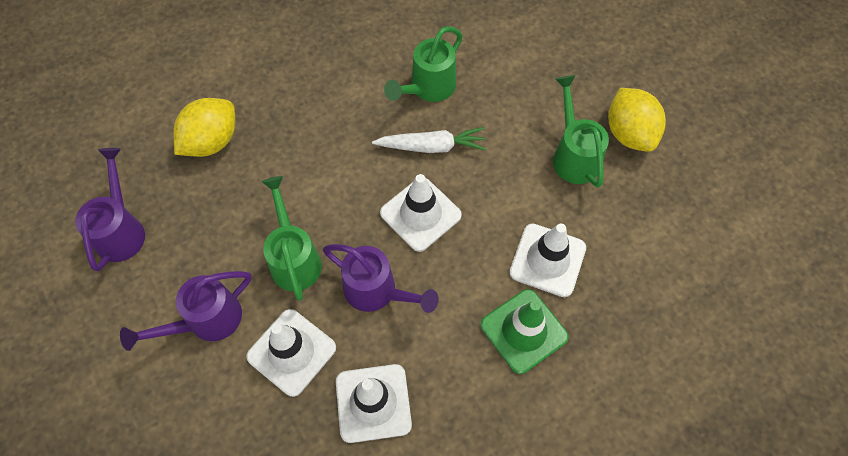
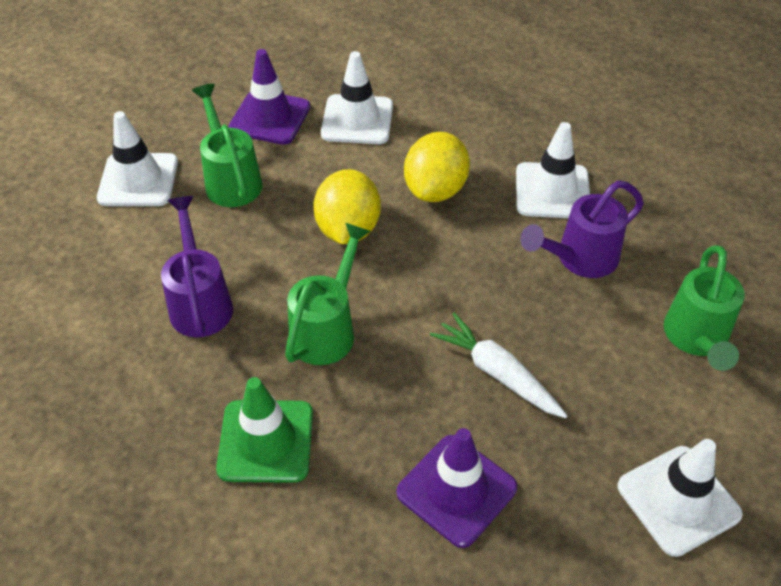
purple traffic cone: 0 -> 2
purple watering can: 3 -> 2

